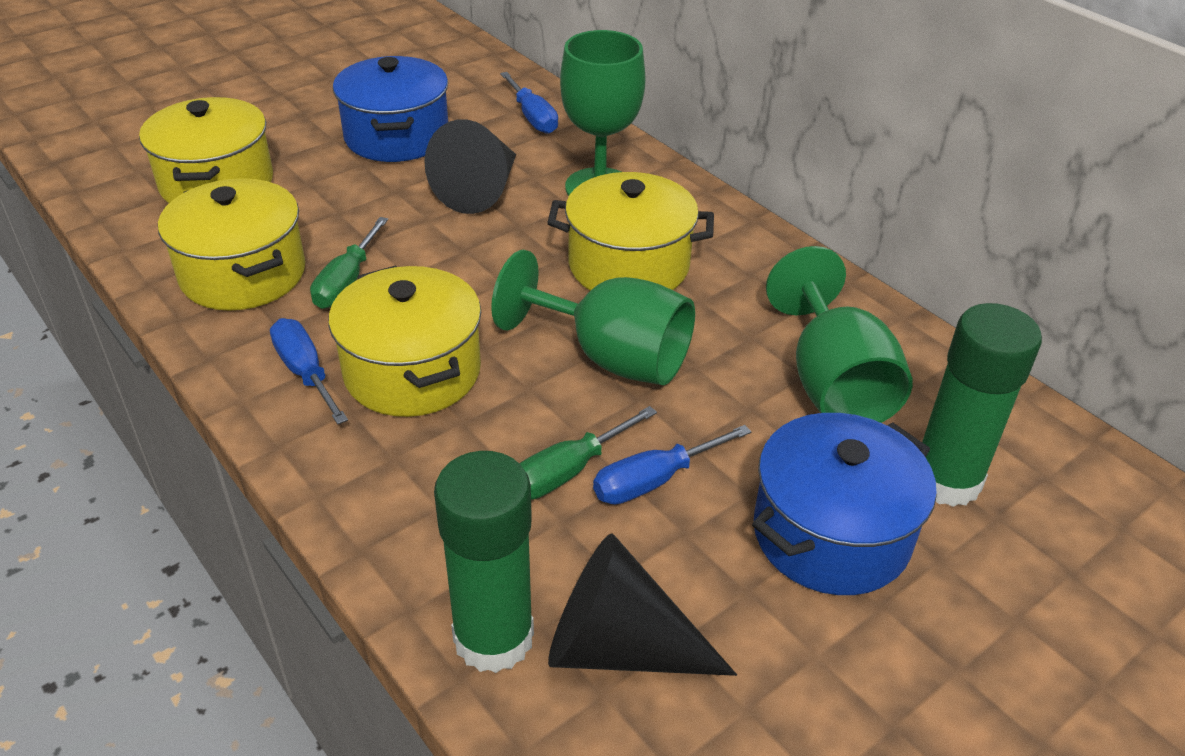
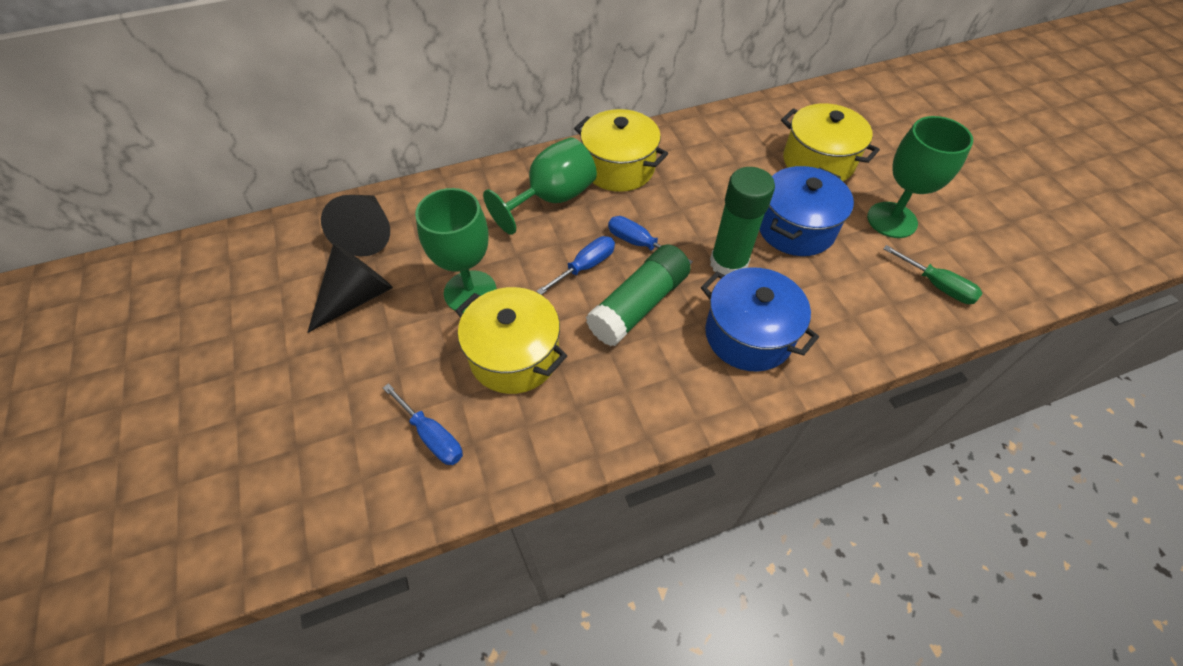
green screwdriver: 2 -> 1
yellow pot: 4 -> 3

